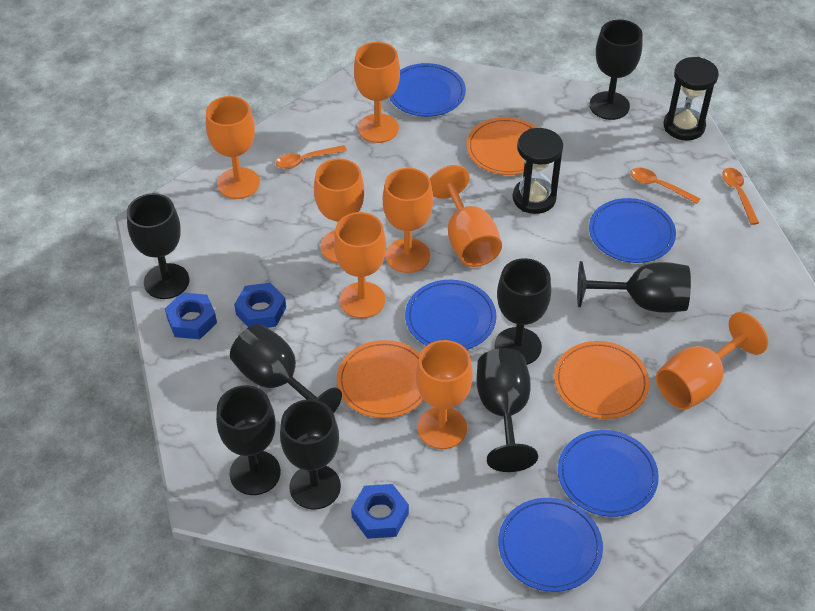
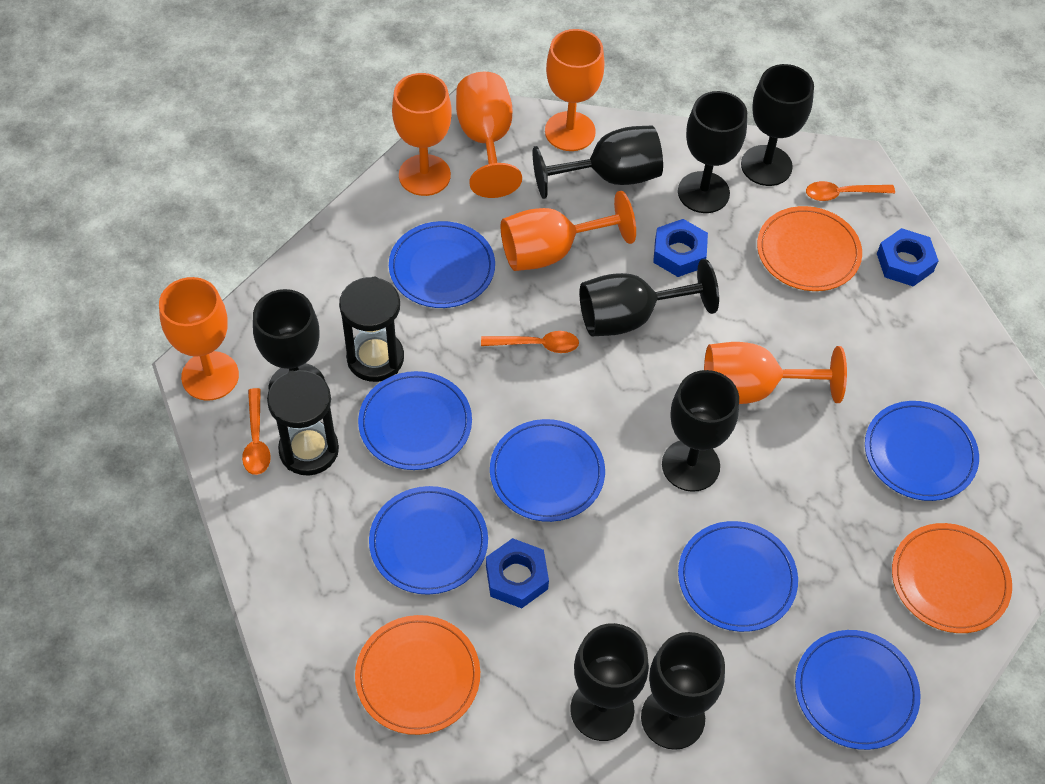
blue plate: 5 -> 7
orange goblet: 8 -> 6

